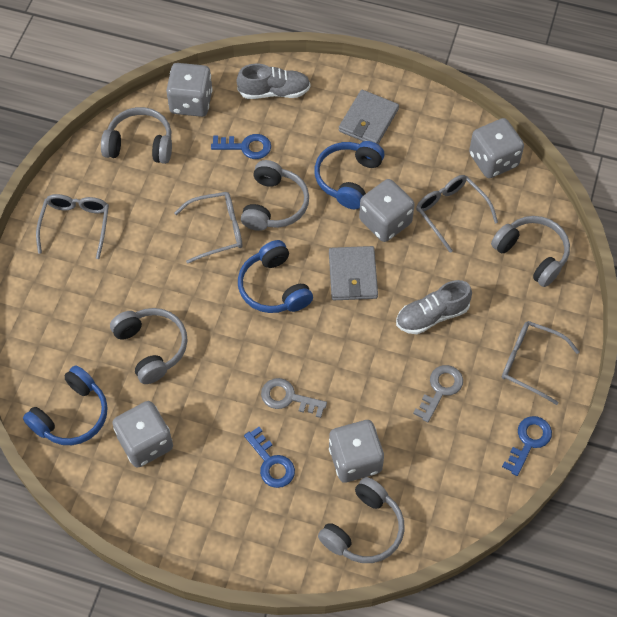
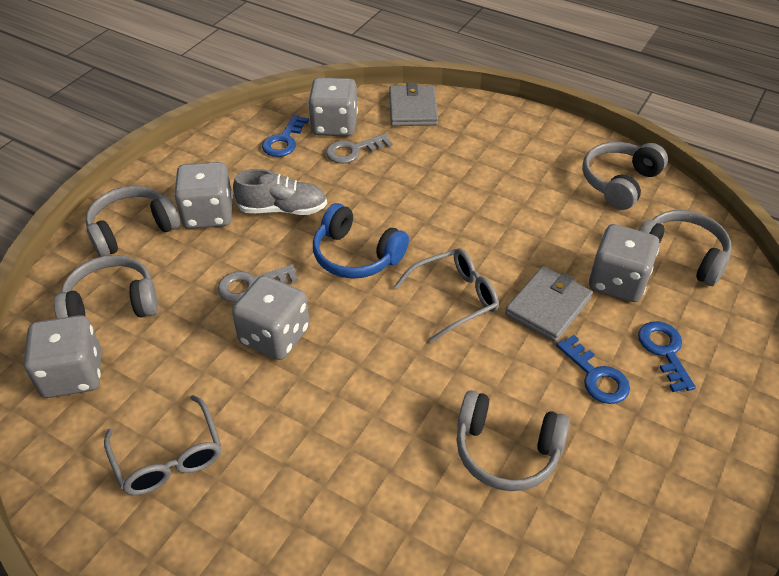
blue headphones: 3 -> 1
grey glasses: 4 -> 2
grey shoe: 2 -> 1

